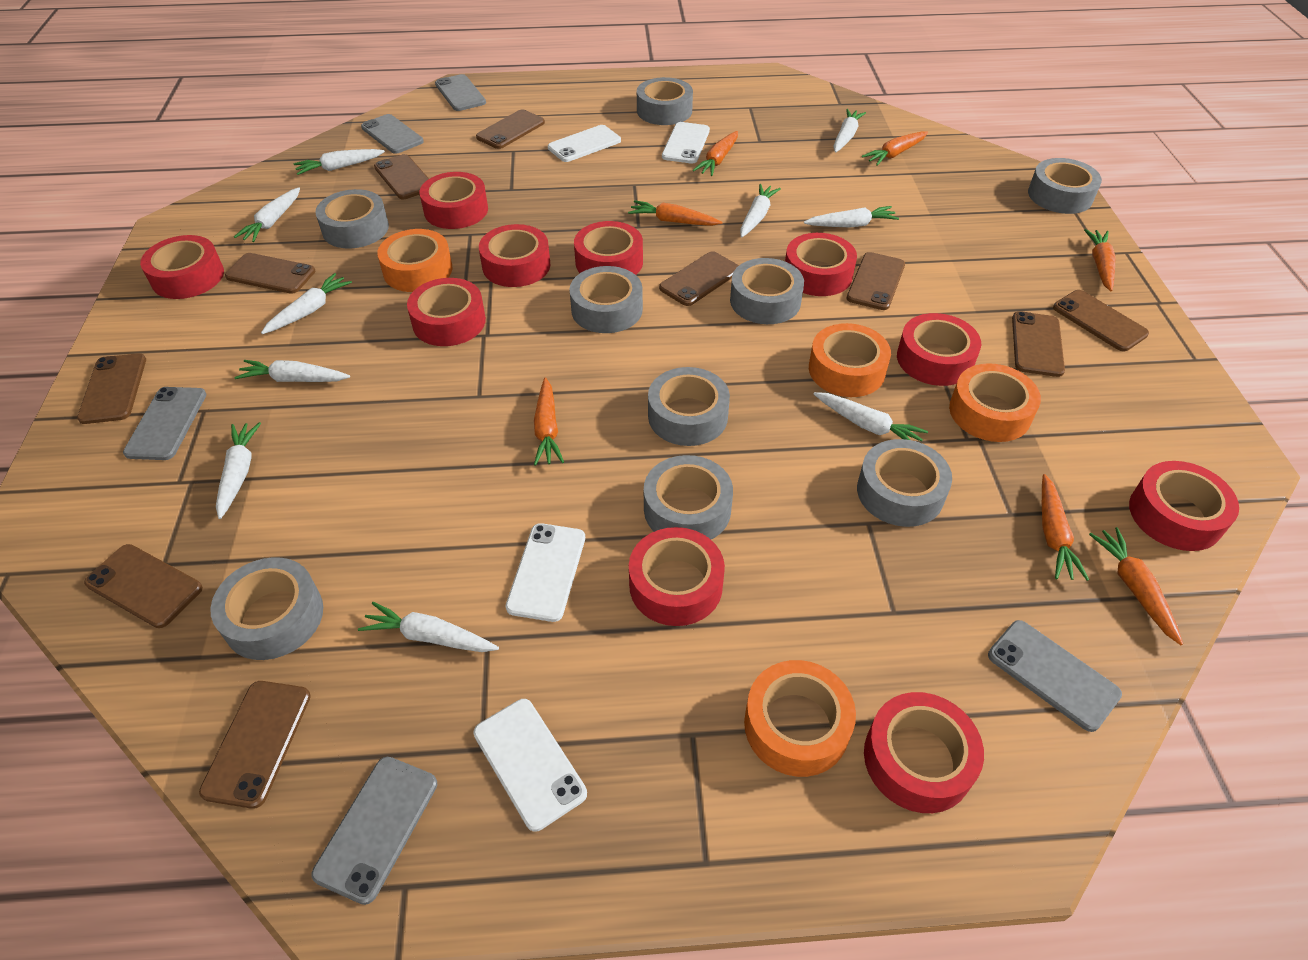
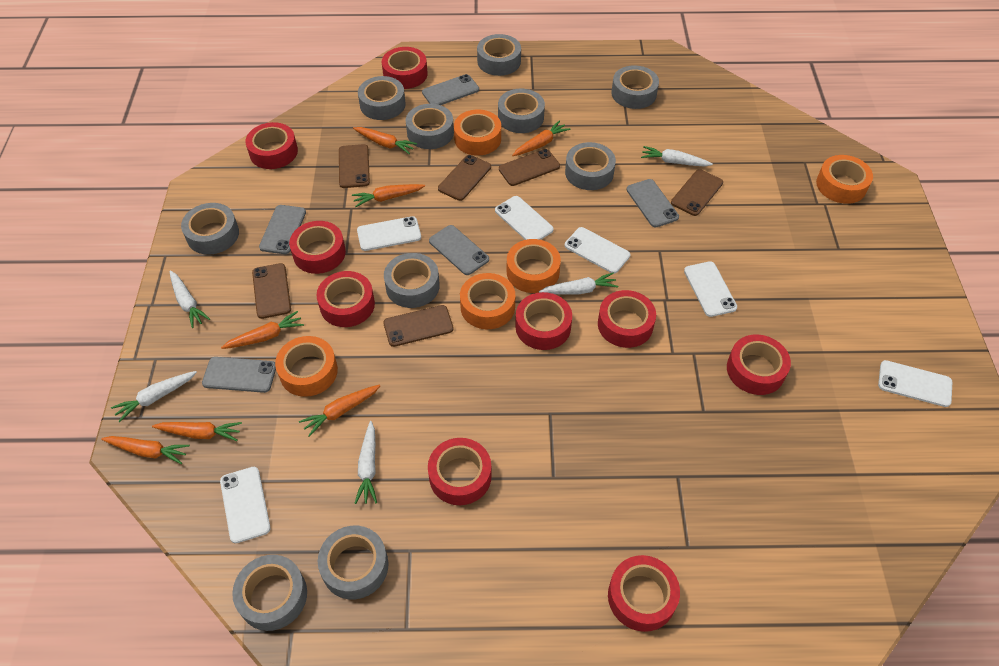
brown phone: 10 -> 6
grey tape: 9 -> 10
orange tape: 4 -> 5
red tape: 10 -> 9
white carrot: 10 -> 5
white phone: 4 -> 6

